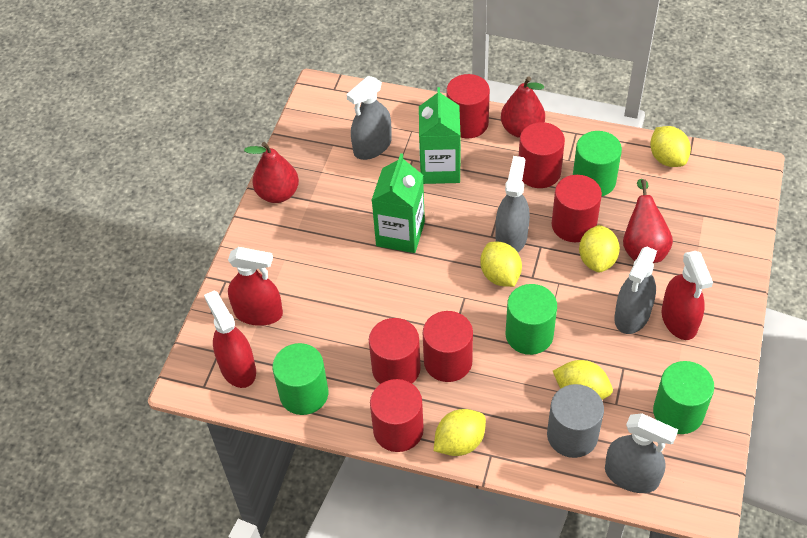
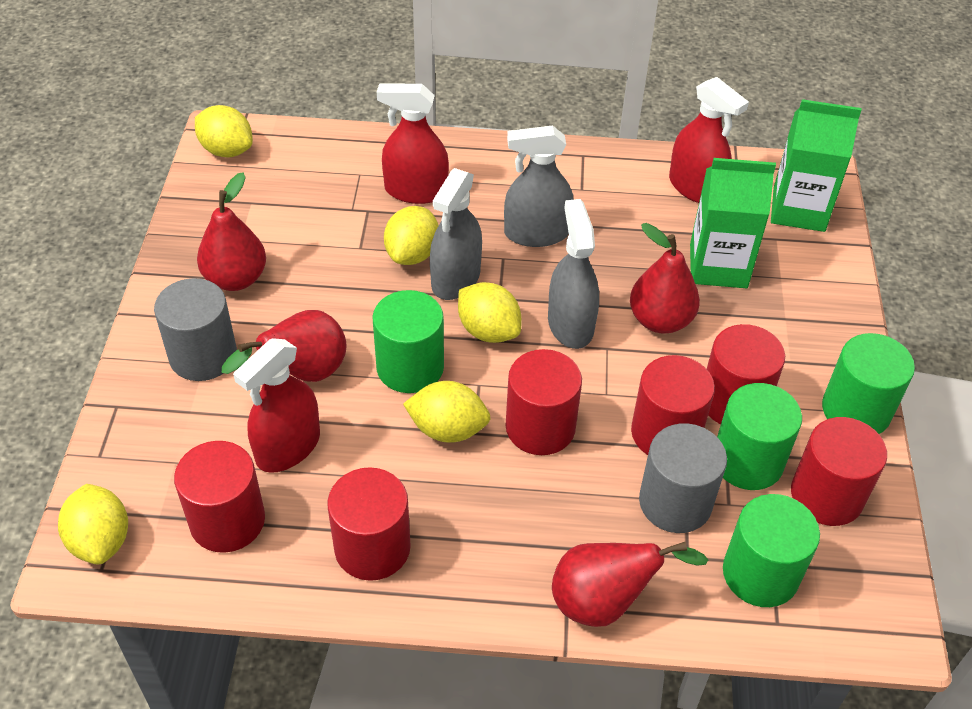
grey cylinder: 1 -> 2
grey spray bottle: 4 -> 3
red pear: 3 -> 4

